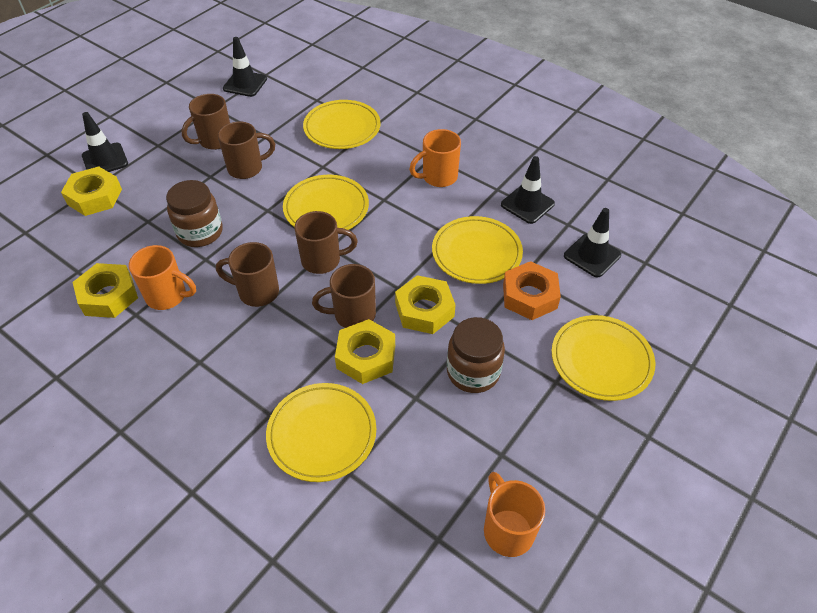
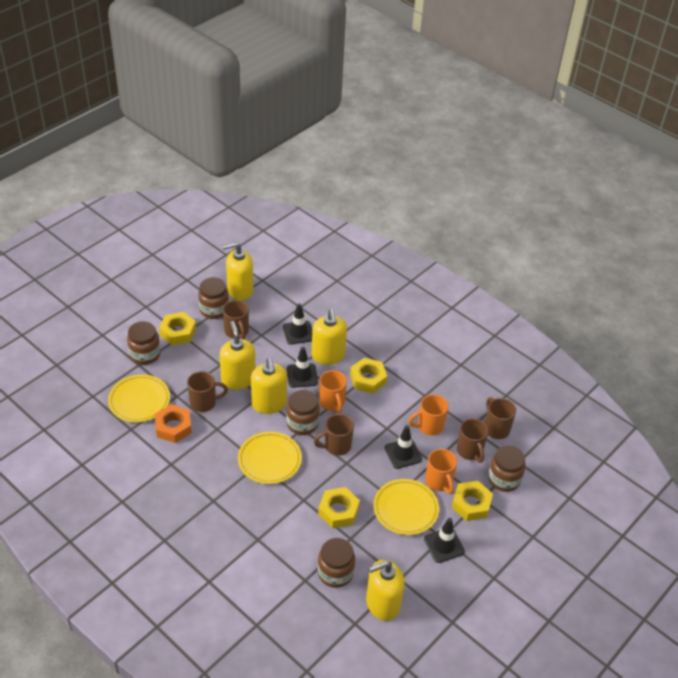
brown jar: 2 -> 5
yellow plate: 5 -> 3
yellow soap dispenser: 0 -> 5

